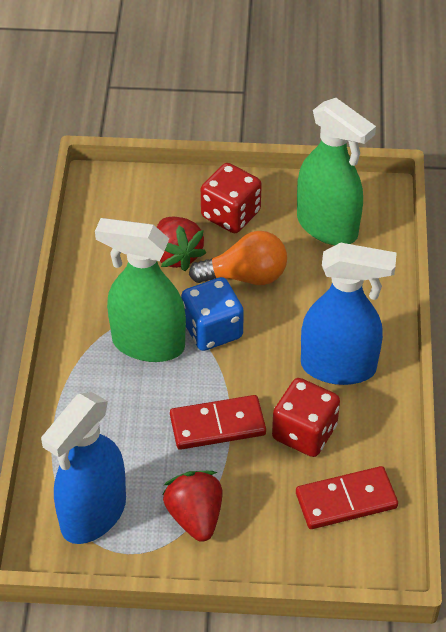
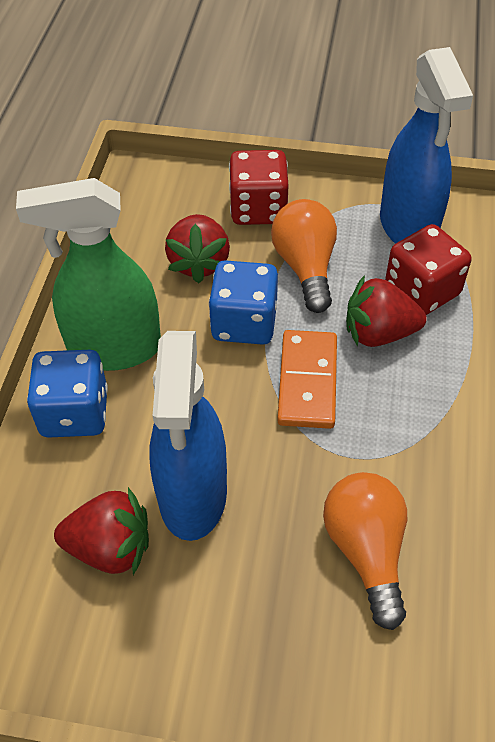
blue dice: 1 -> 2
green spray bottle: 2 -> 1
orange domino: 0 -> 1
orange light bulb: 1 -> 2
red domino: 2 -> 0
red strawberry: 2 -> 3

